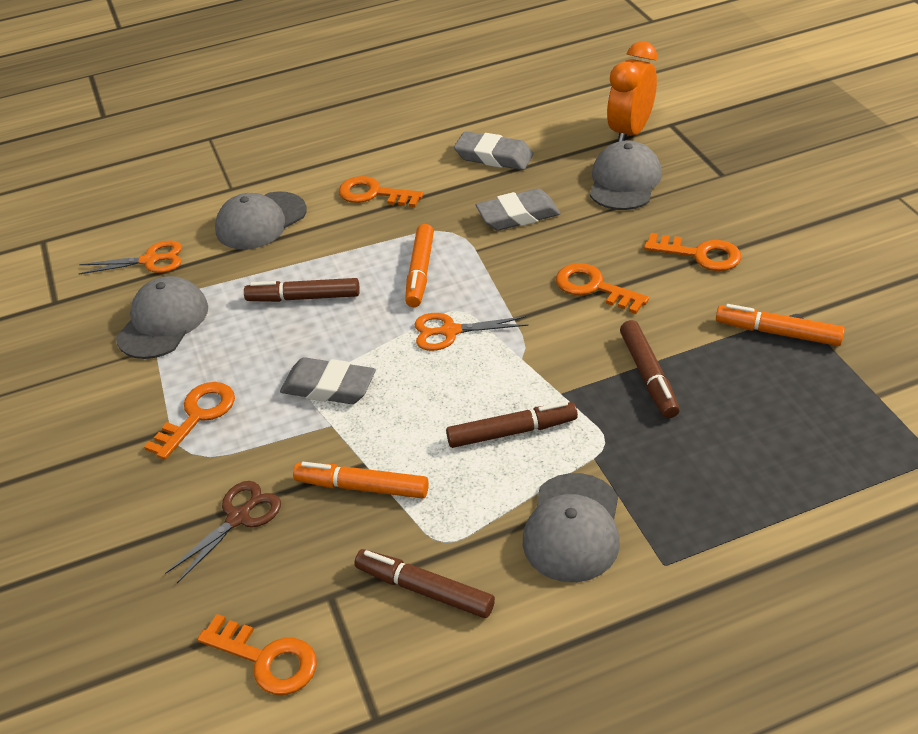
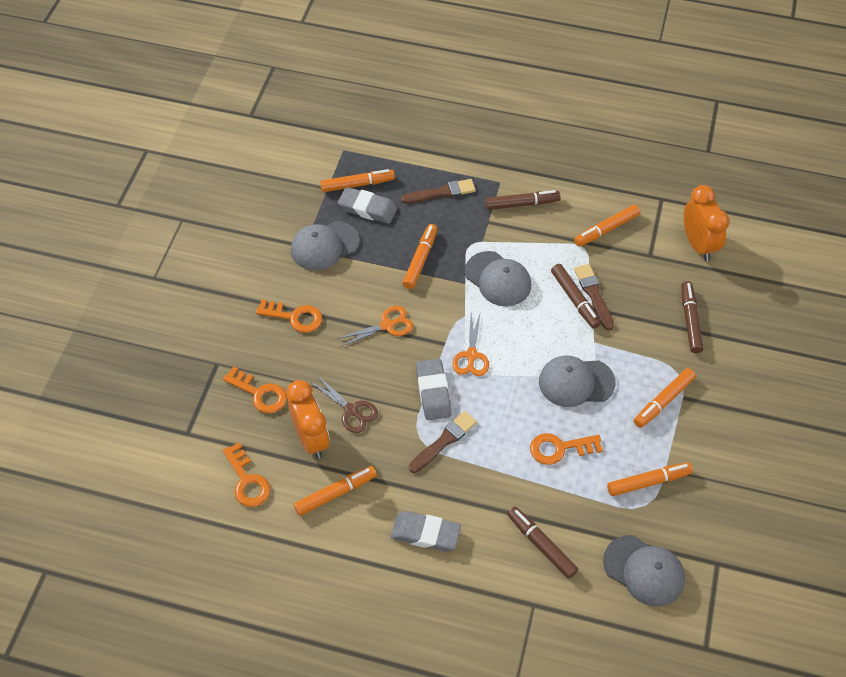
brown brush: 0 -> 3
orange clock: 1 -> 2
orange key: 5 -> 4
orange marker: 3 -> 6

